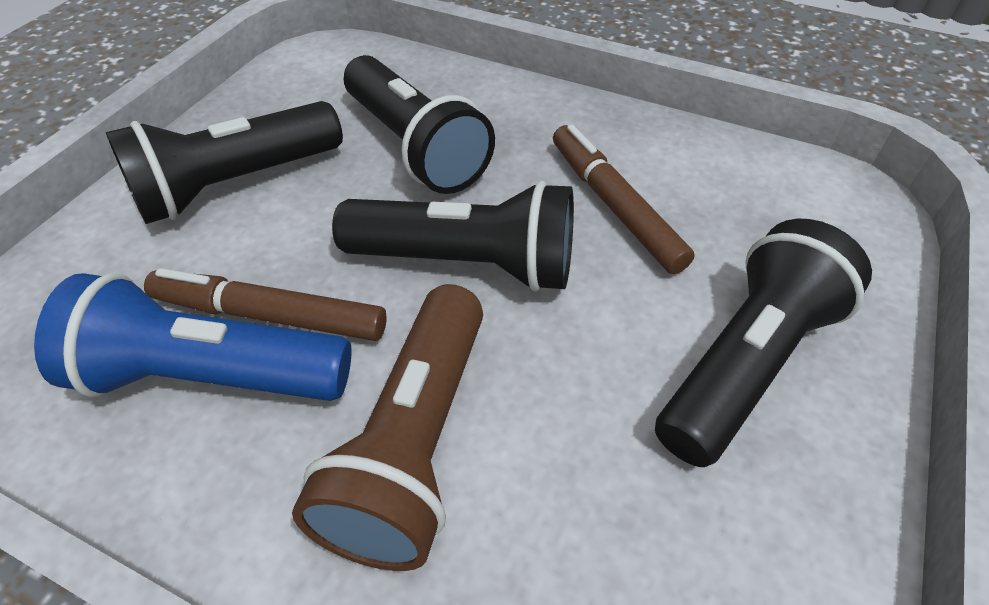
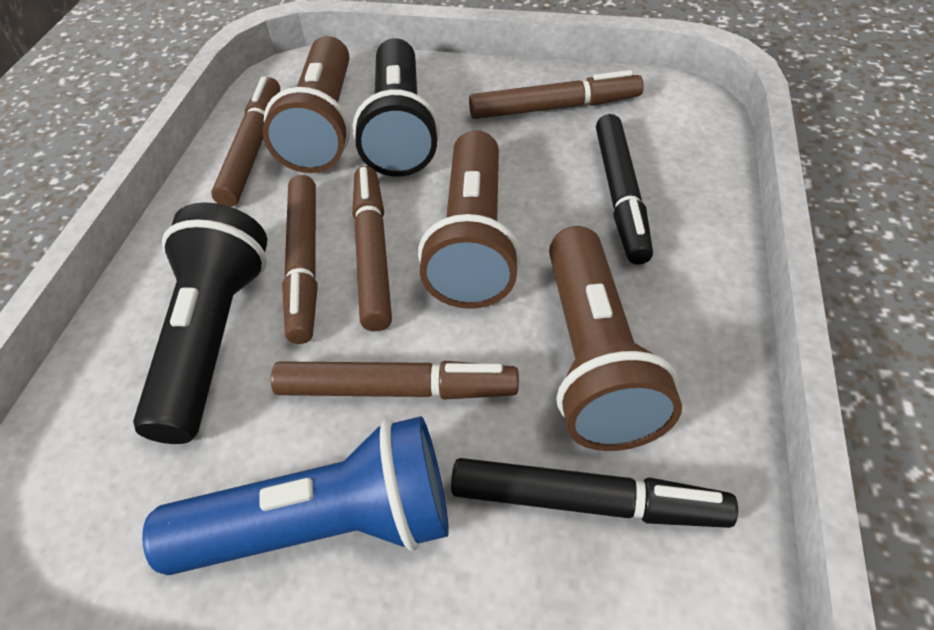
black flashlight: 4 -> 2
black marker: 0 -> 2
brown flashlight: 1 -> 3
brown marker: 2 -> 5

